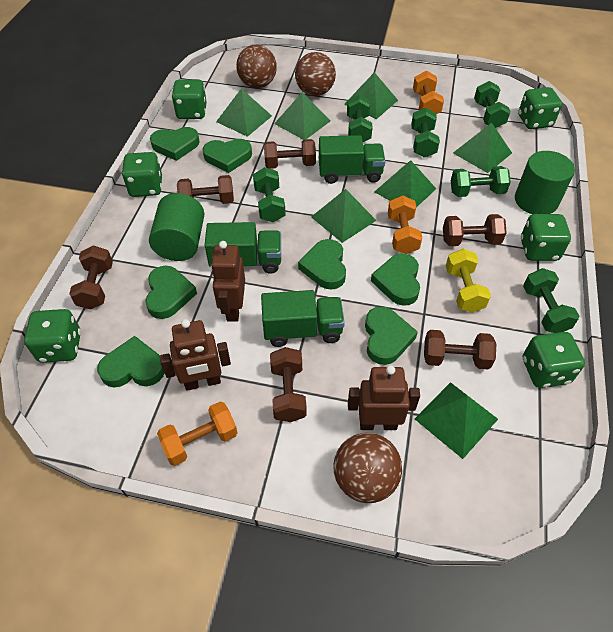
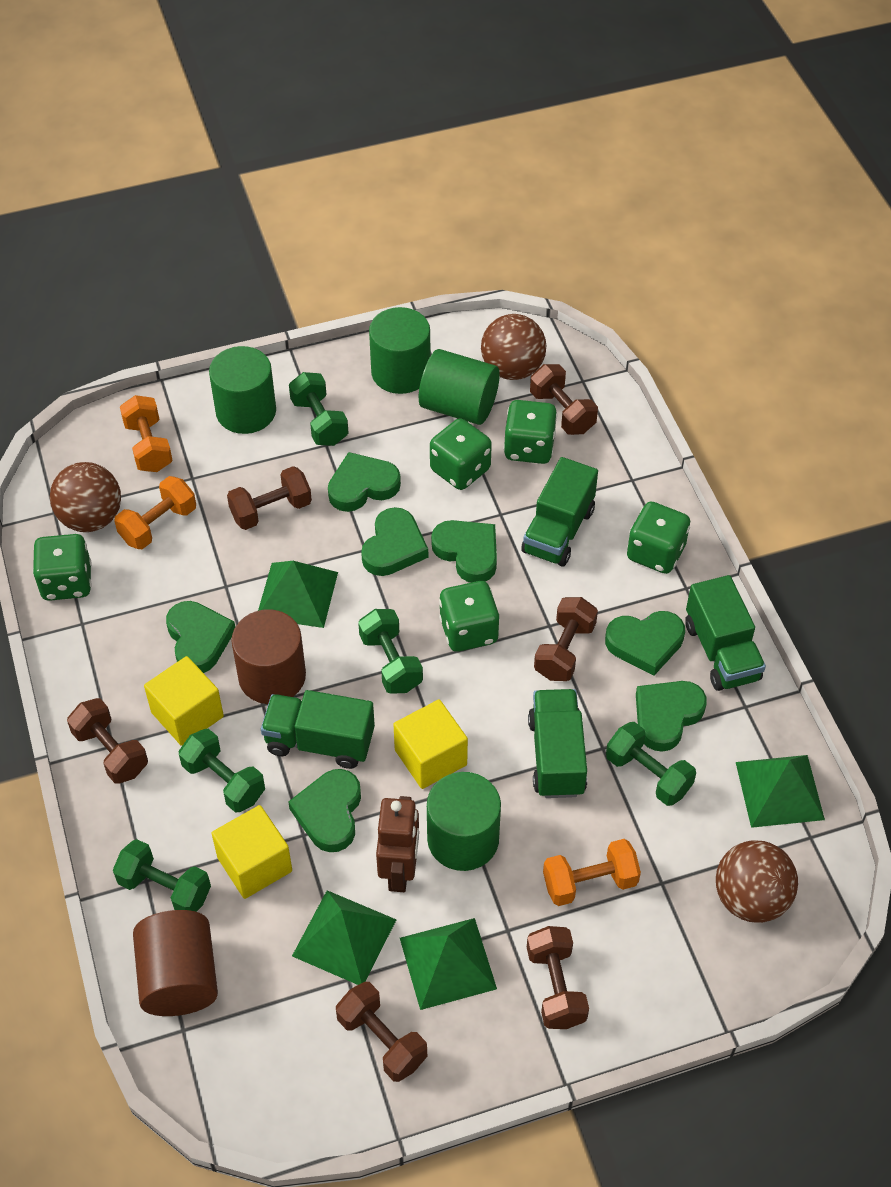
brown cylinder: 0 -> 2
brown robot: 3 -> 1
green cylinder: 2 -> 4
green dice: 6 -> 5
green dumbbell: 6 -> 5
green pyramid: 7 -> 4
green truck: 3 -> 4
yellow cube: 0 -> 3
yellow dumbbell: 1 -> 0

